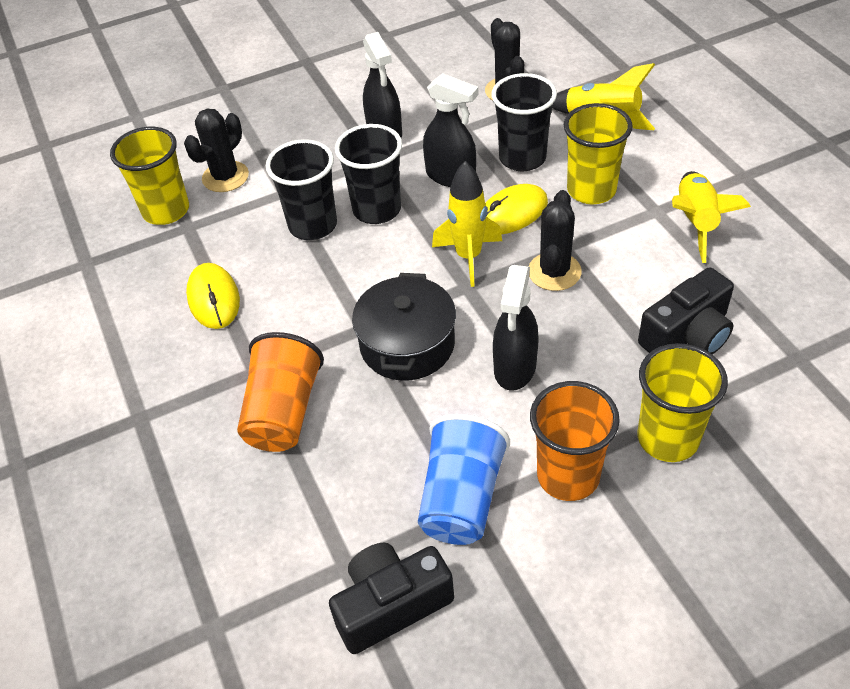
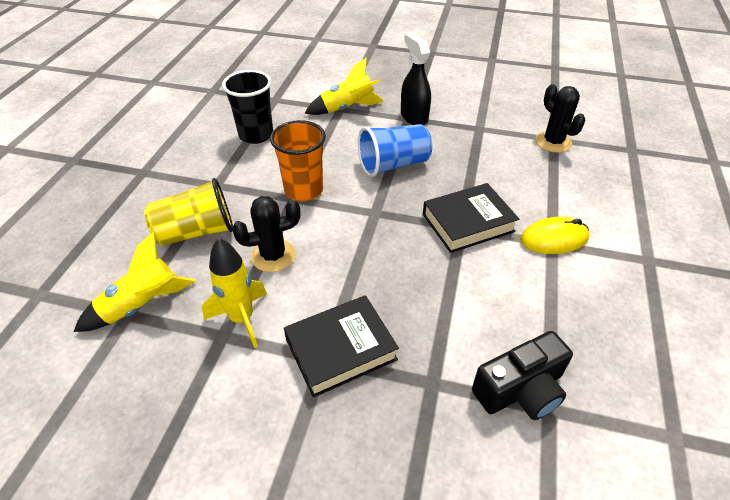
black book: 0 -> 2
black cactus: 3 -> 2
black camera: 2 -> 1
black cup: 3 -> 1
black pot: 1 -> 0
black spray bottle: 3 -> 1
orange cup: 2 -> 1
yellow cup: 3 -> 1
yellow mouse: 2 -> 1

